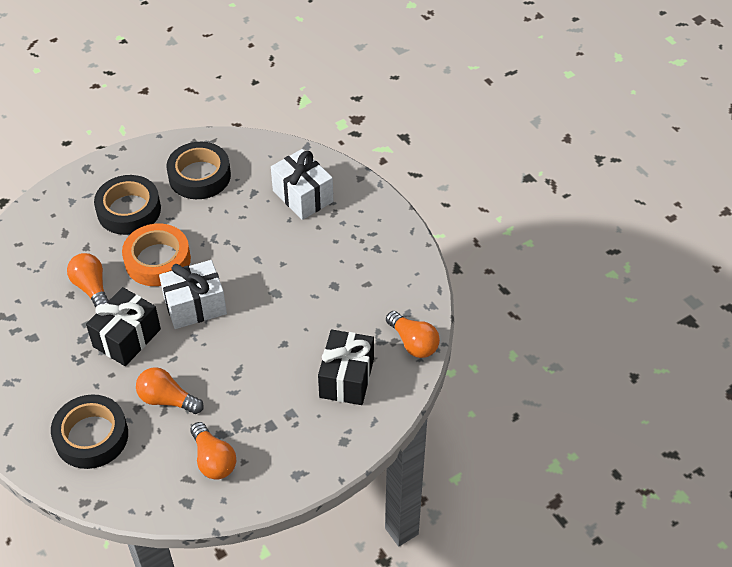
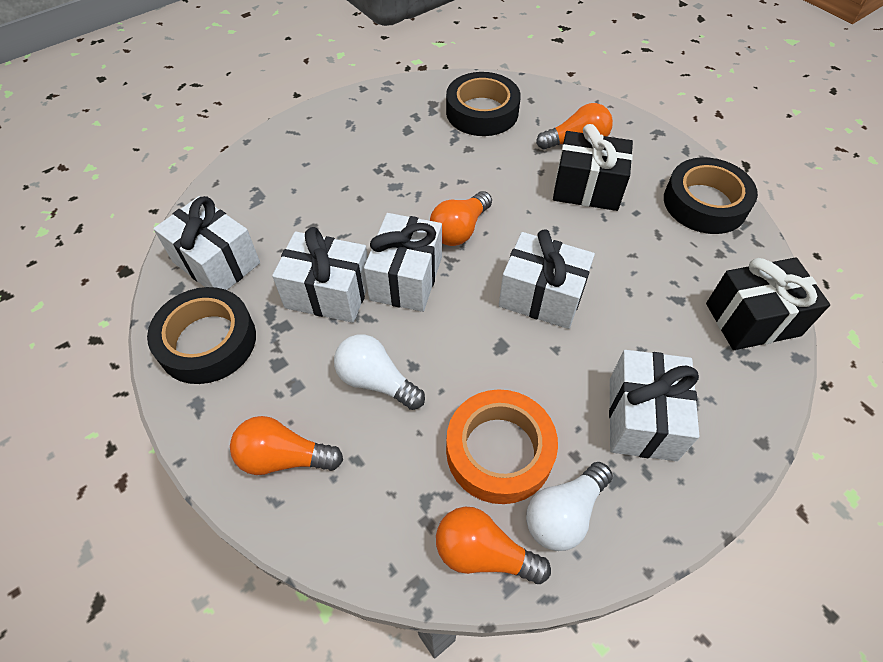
white gift: 2 -> 5
white light bulb: 0 -> 2

